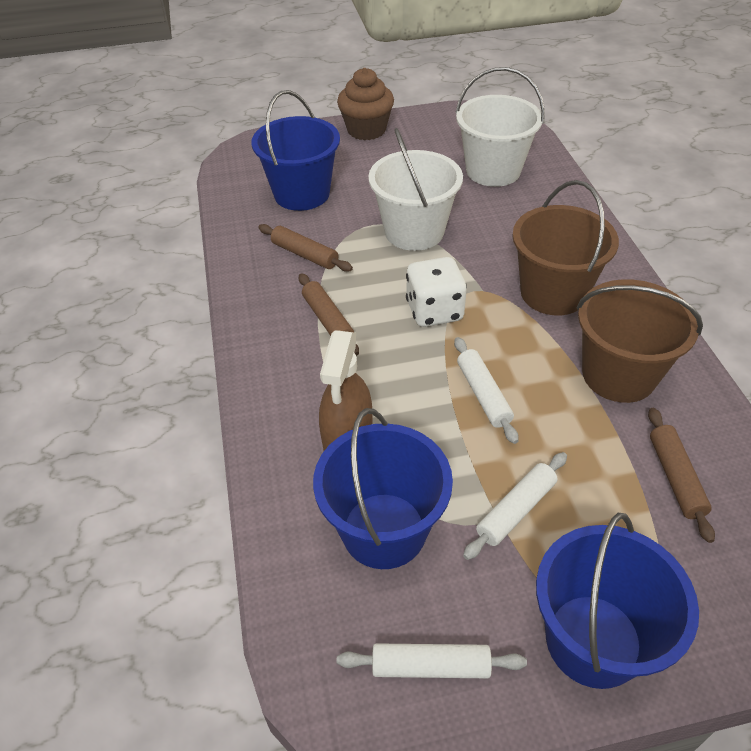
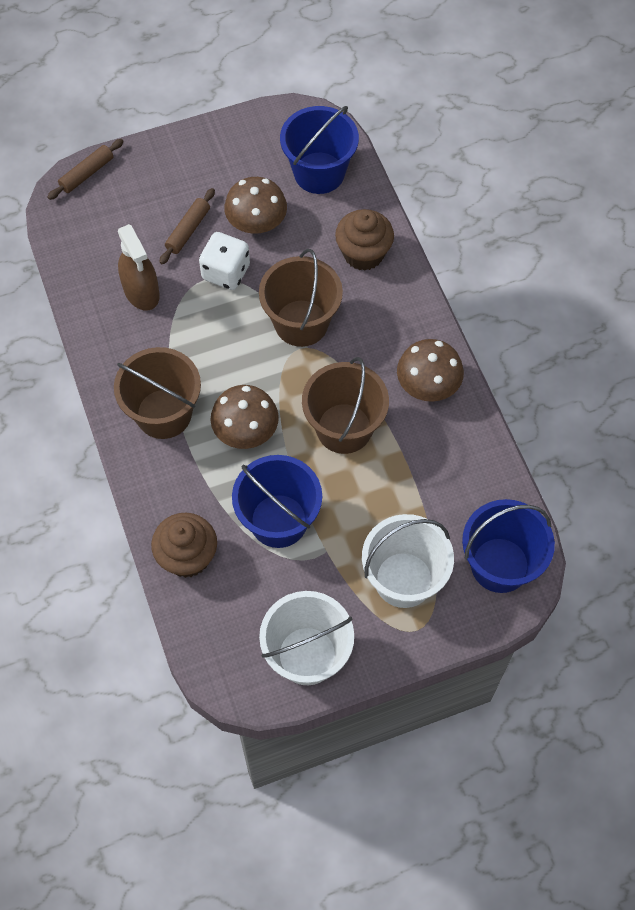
brown bucket: 2 -> 3
brown cupcake: 1 -> 2
brown mushroom: 0 -> 3
brown rolling pin: 3 -> 2
white rolling pin: 3 -> 0

